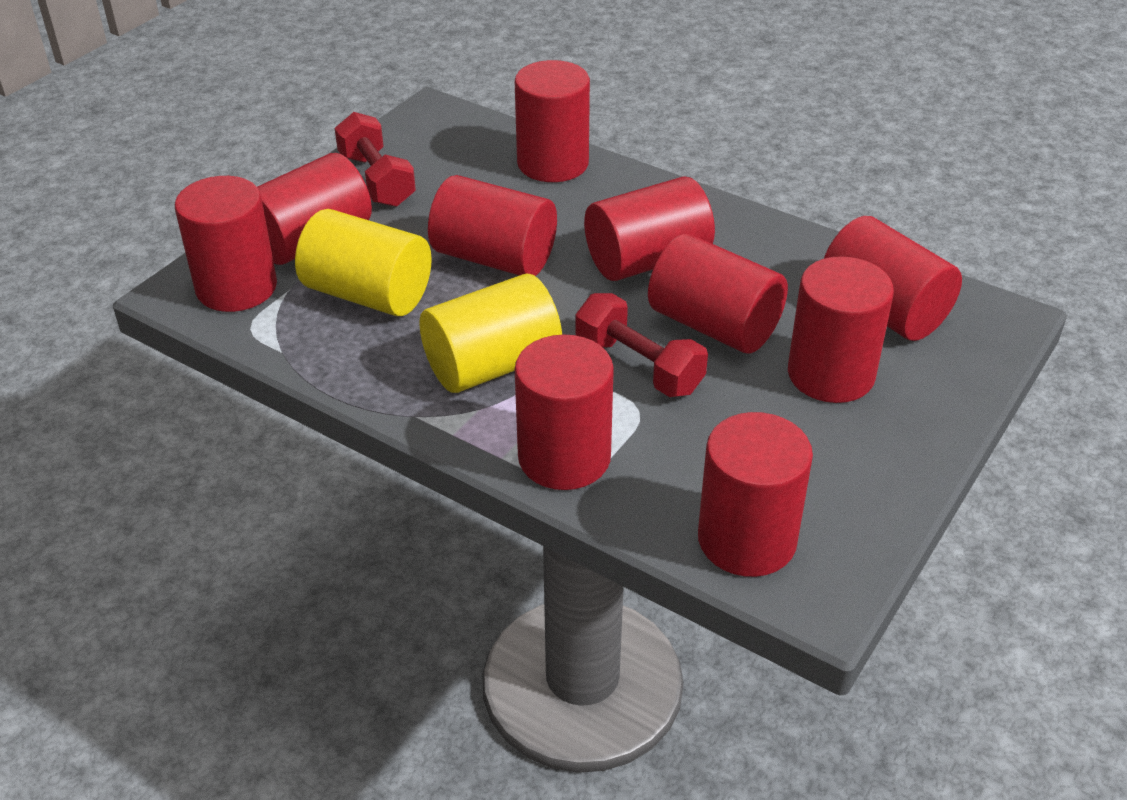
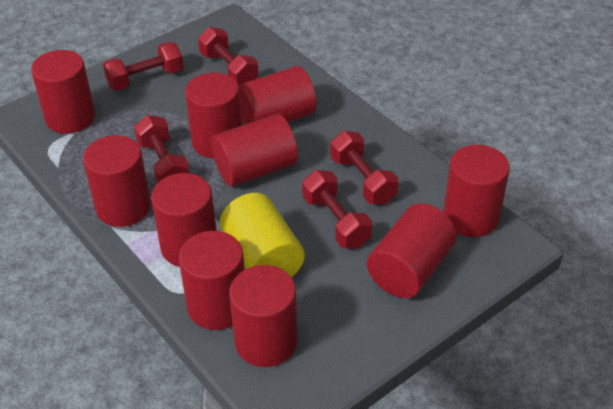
red dumbbell: 2 -> 5
yellow cylinder: 2 -> 1

